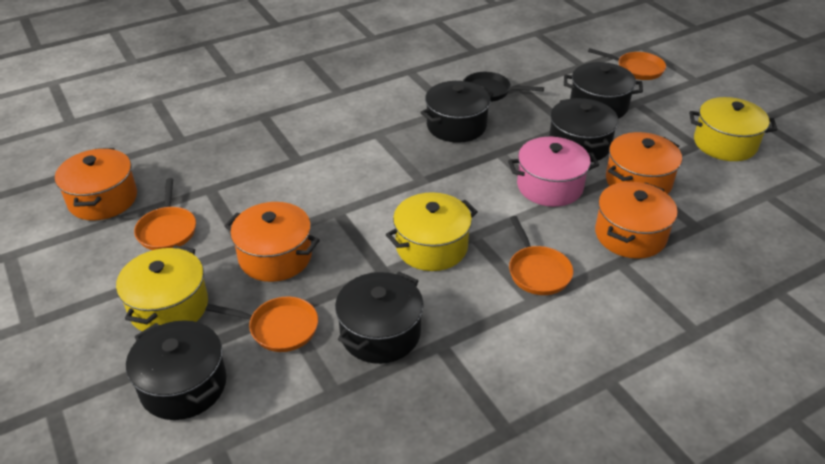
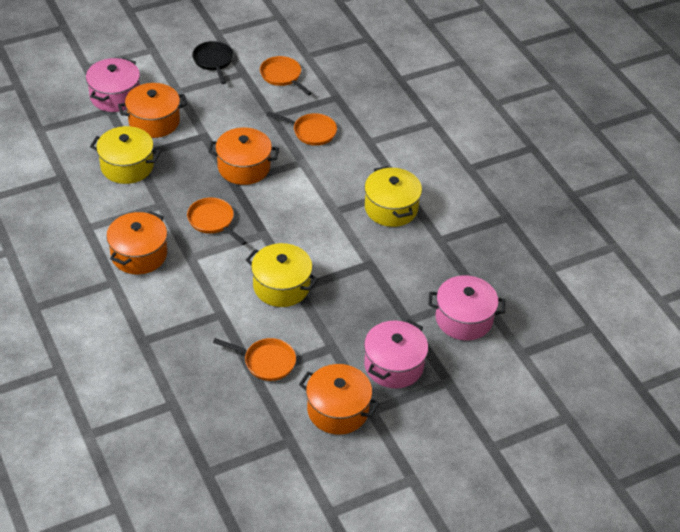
black pot: 5 -> 0
pink pot: 1 -> 3

